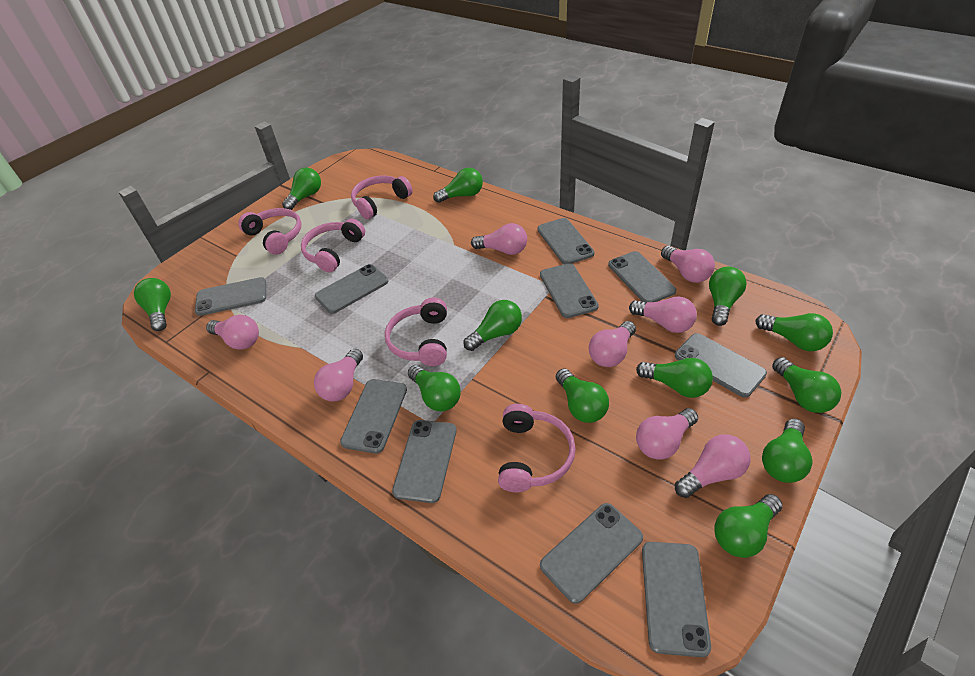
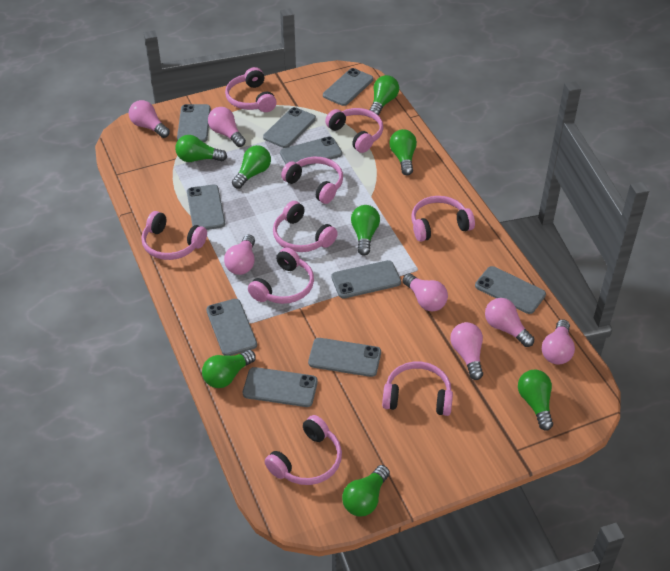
green light bulb: 12 -> 8
pink headphones: 5 -> 9
pink light bulb: 8 -> 7

